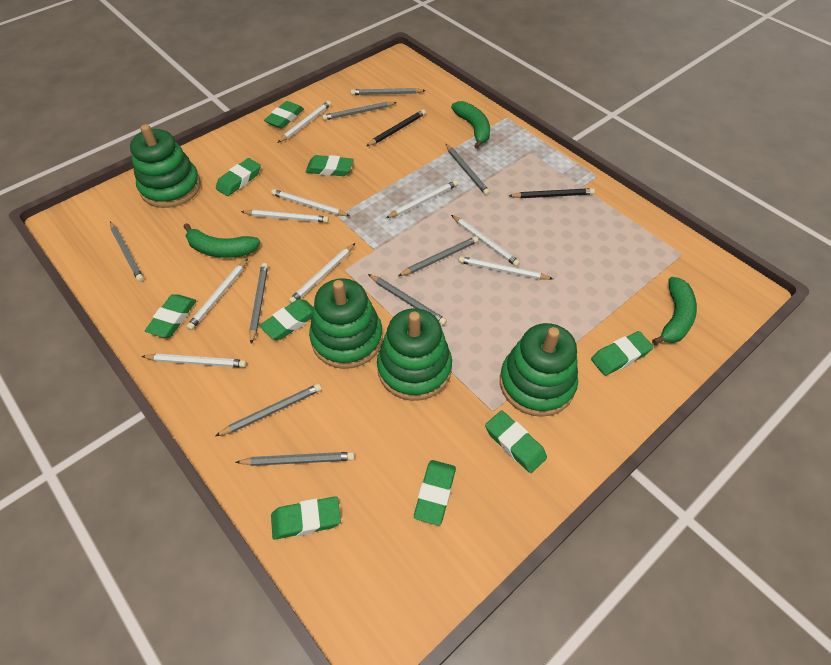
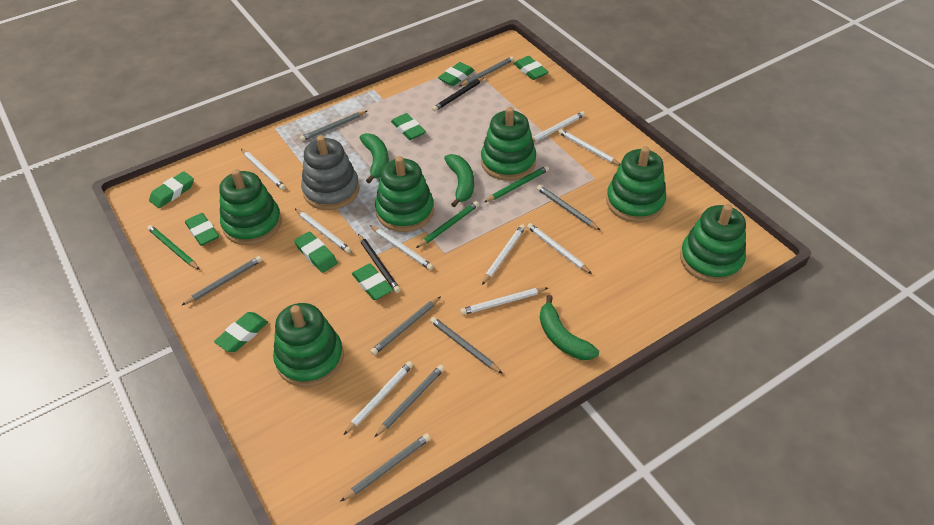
green eraser: 9 -> 8
green pencil: 0 -> 3
green stacking toy: 4 -> 6
grey pencil: 9 -> 8
grey stacking toy: 0 -> 1

